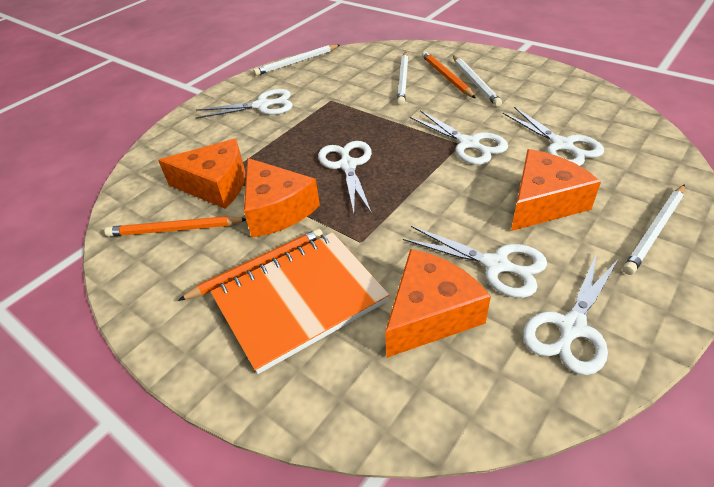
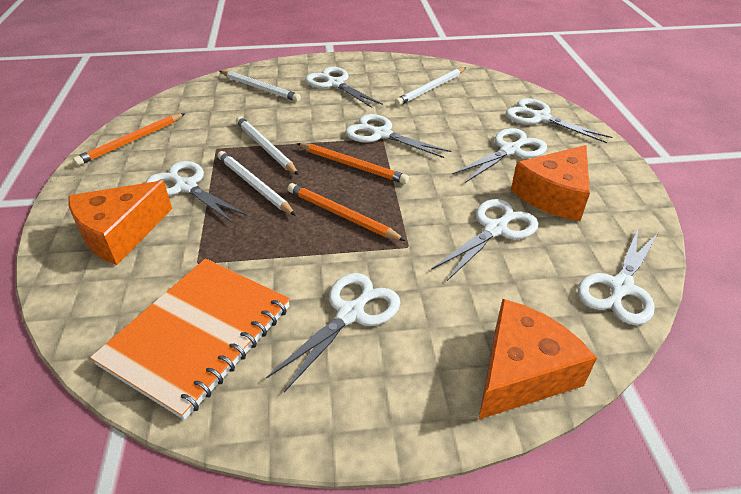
orange cheese: 4 -> 3
white scissors: 6 -> 8

